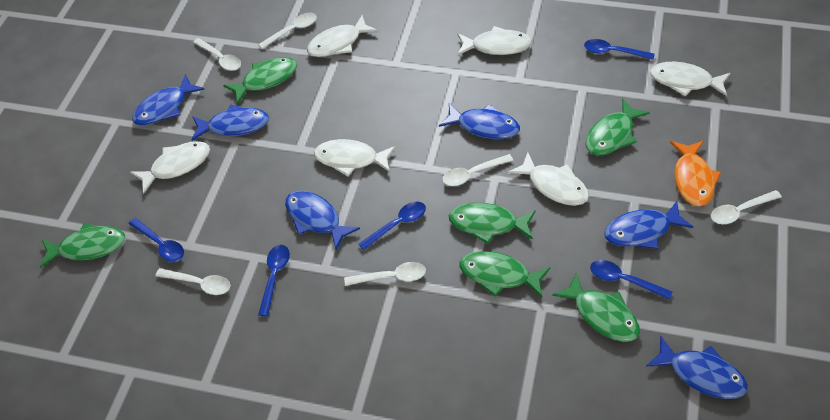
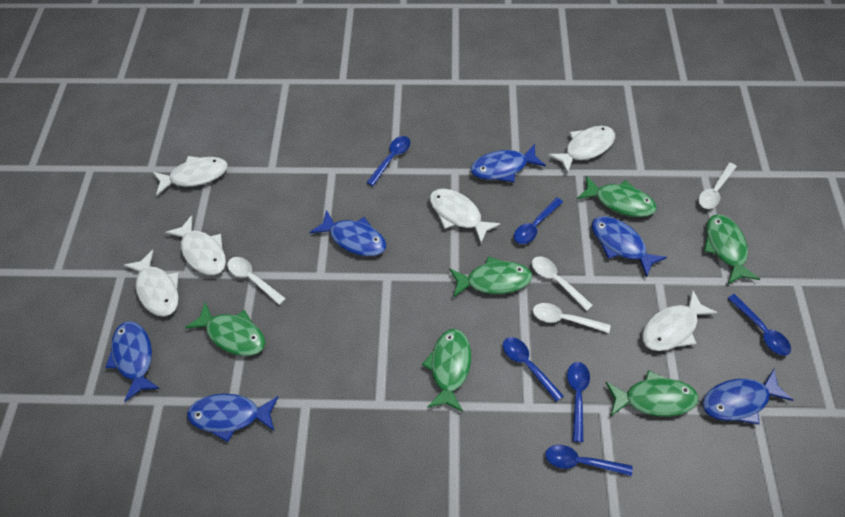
blue spoon: 5 -> 6
orange fish: 1 -> 0
white spoon: 6 -> 4

